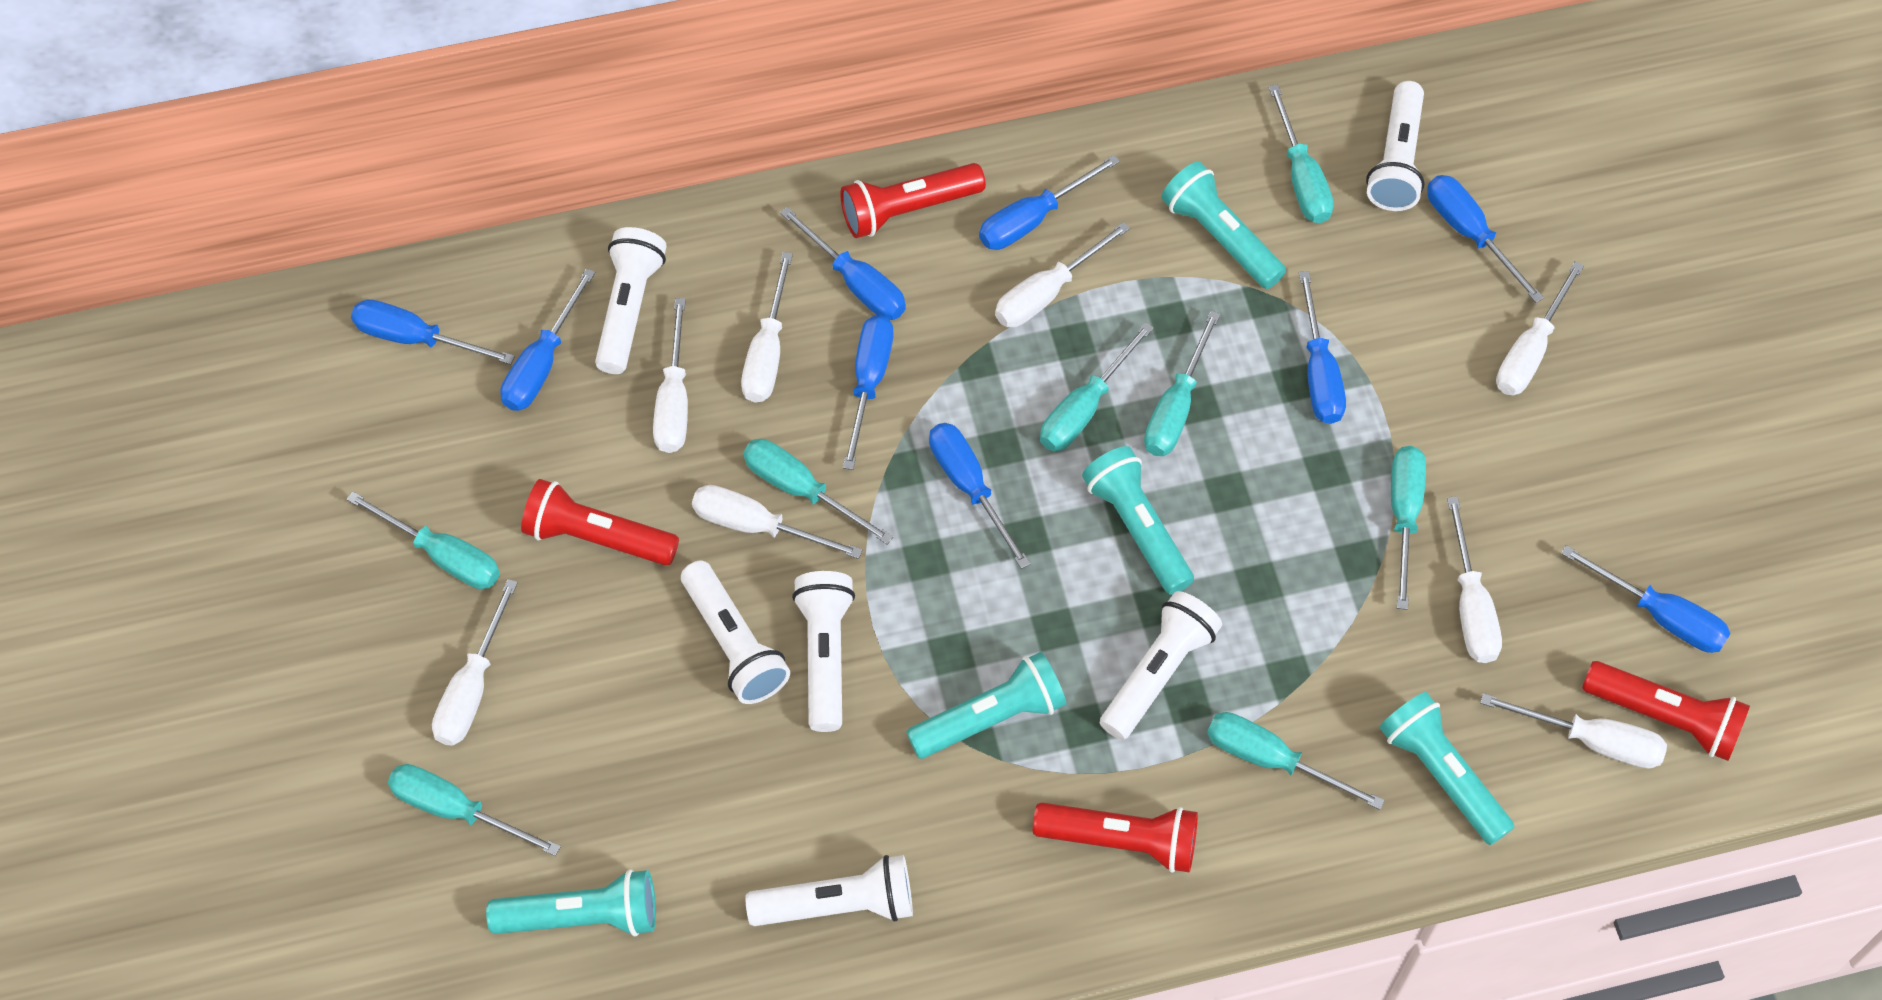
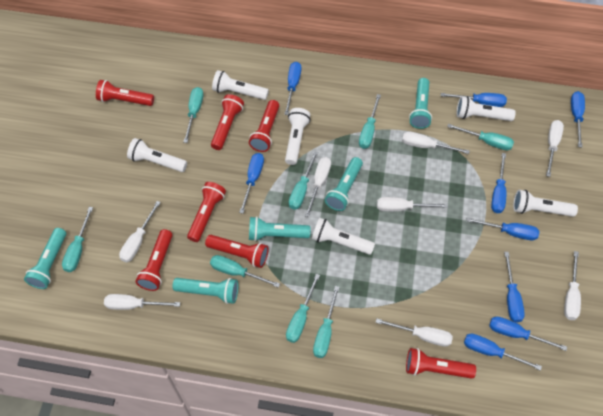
red flashlight: 4 -> 7

